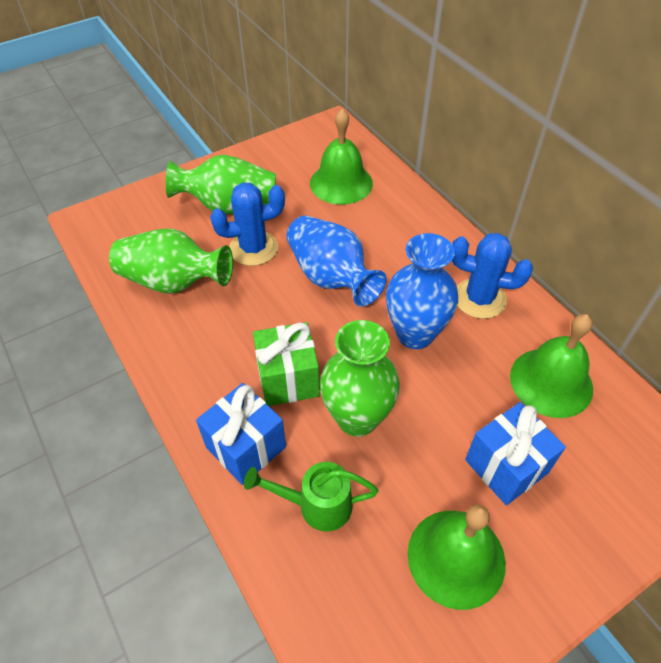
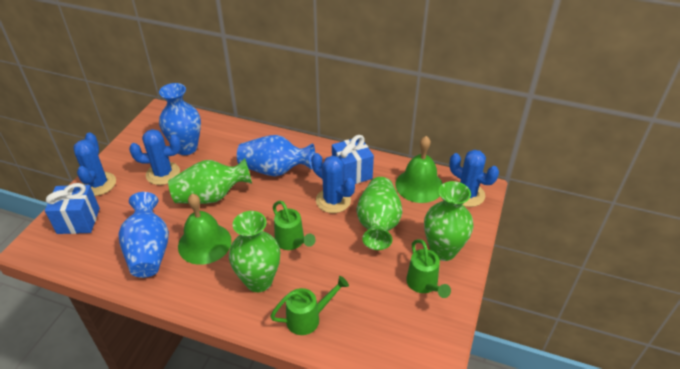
blue cactus: 2 -> 4
blue vase: 2 -> 3
green bell: 3 -> 2
green gift: 1 -> 0
green vase: 3 -> 4
green watering can: 1 -> 3

